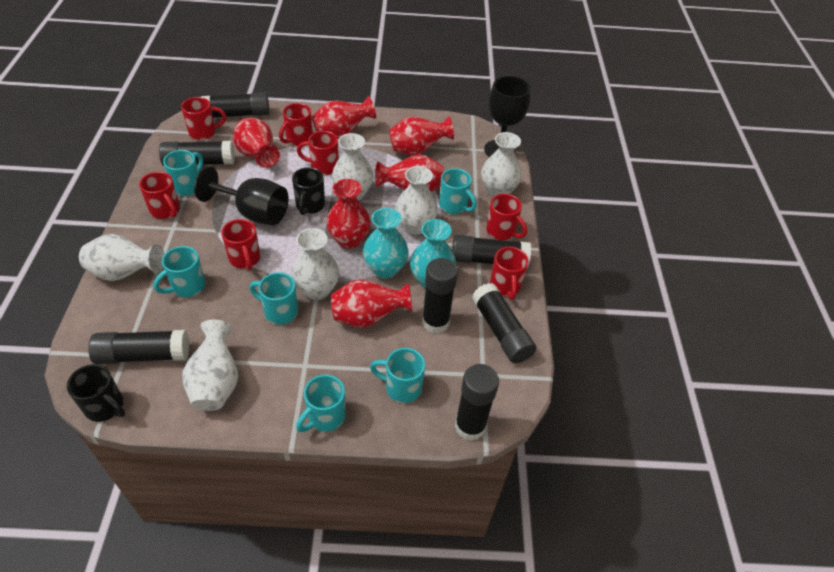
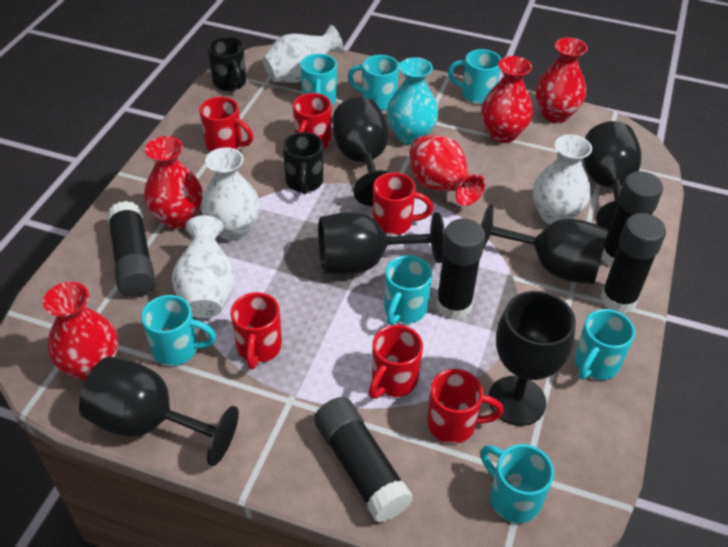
black glue stick: 7 -> 5
black goblet: 2 -> 6
red mug: 7 -> 6
red vase: 6 -> 5
turquoise mug: 6 -> 7
turquoise vase: 2 -> 1
white vase: 6 -> 4

